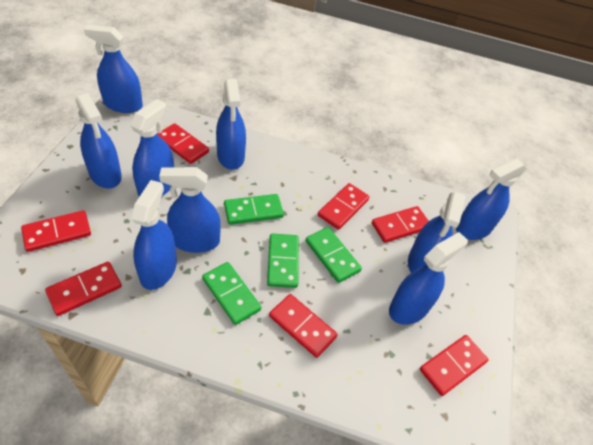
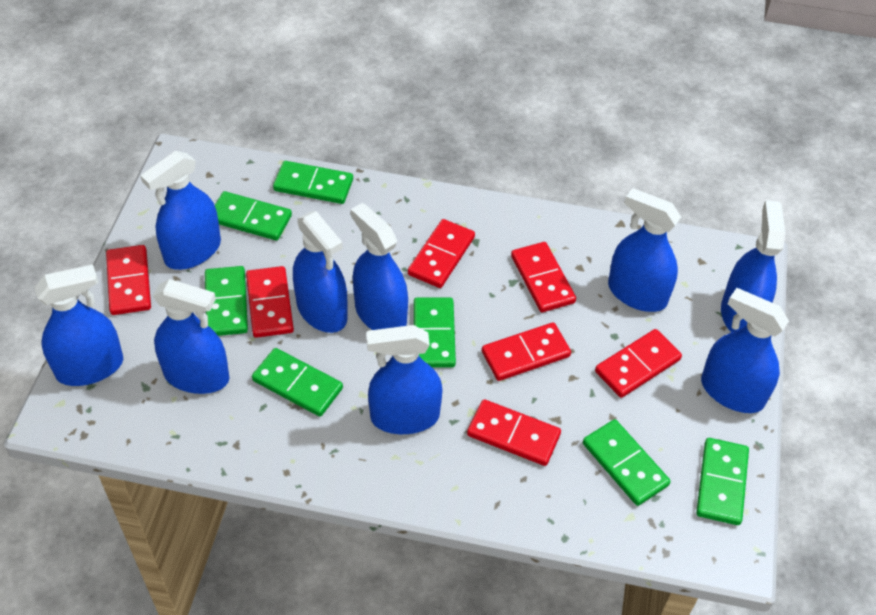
green domino: 4 -> 7

